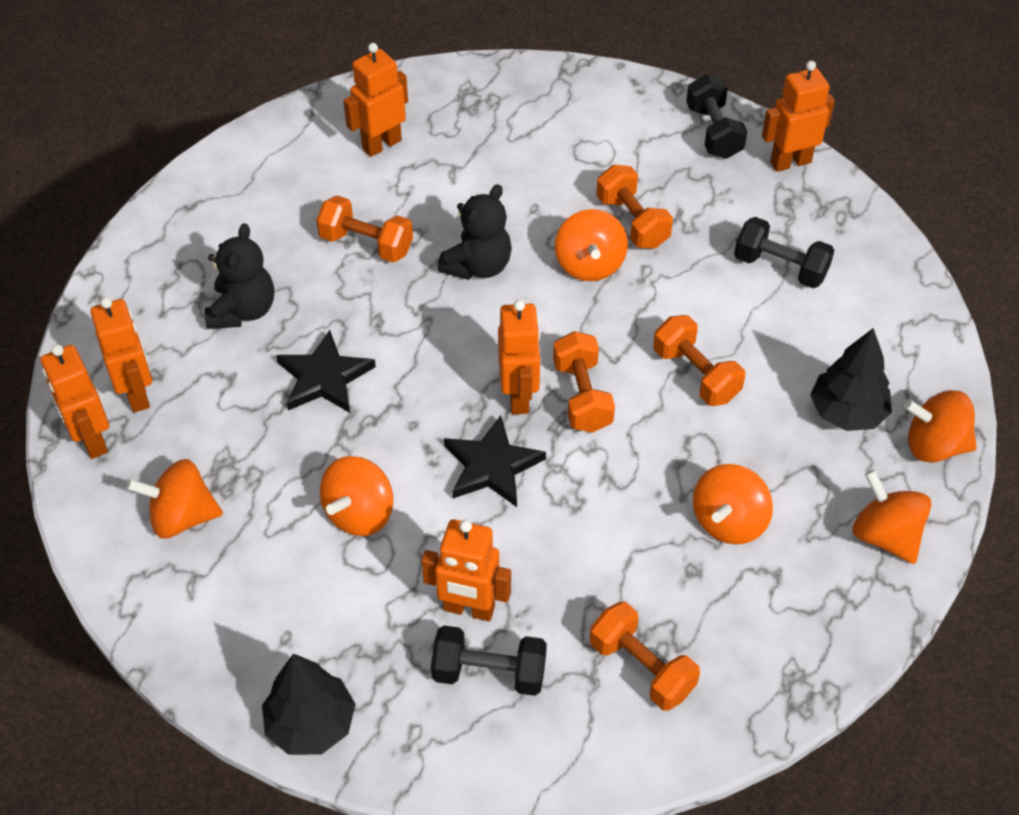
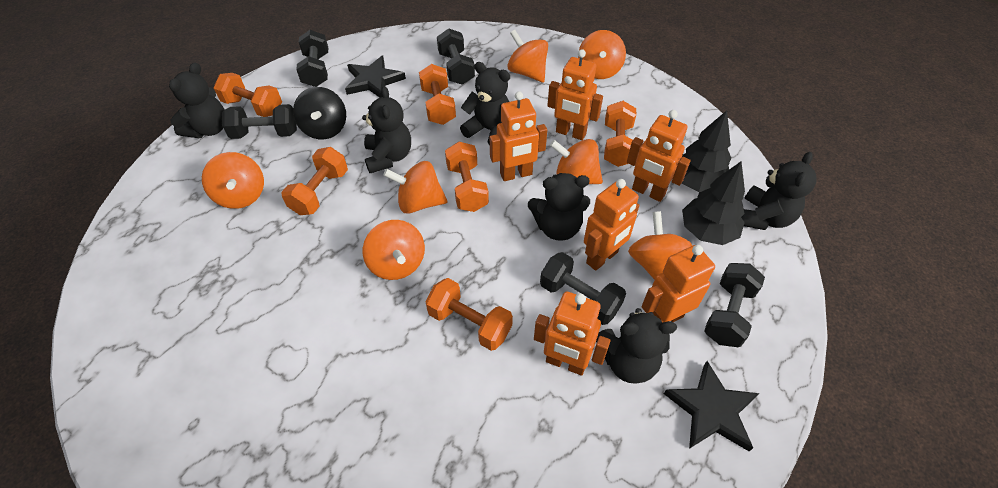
black dumbbell: 3 -> 5
black spinning top: 0 -> 1
black teddy bear: 2 -> 6
orange dumbbell: 5 -> 6
orange spinning top: 6 -> 7

